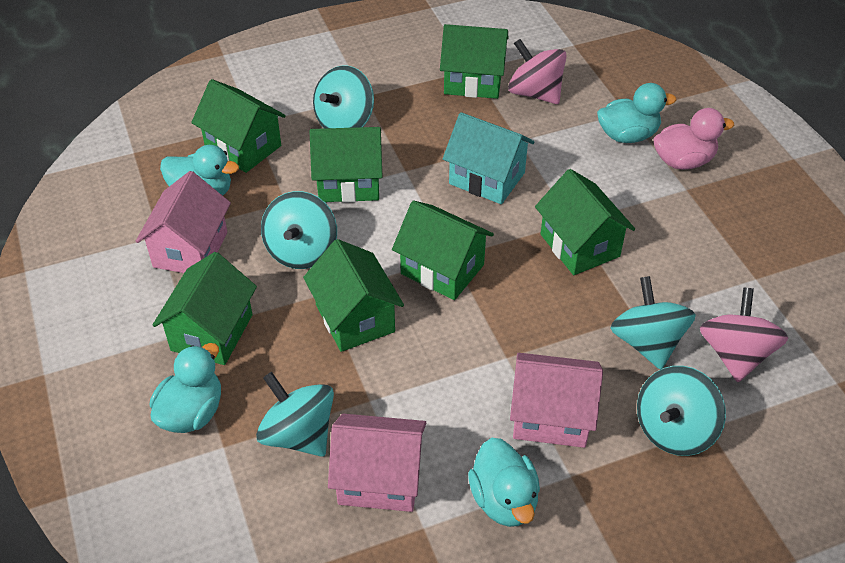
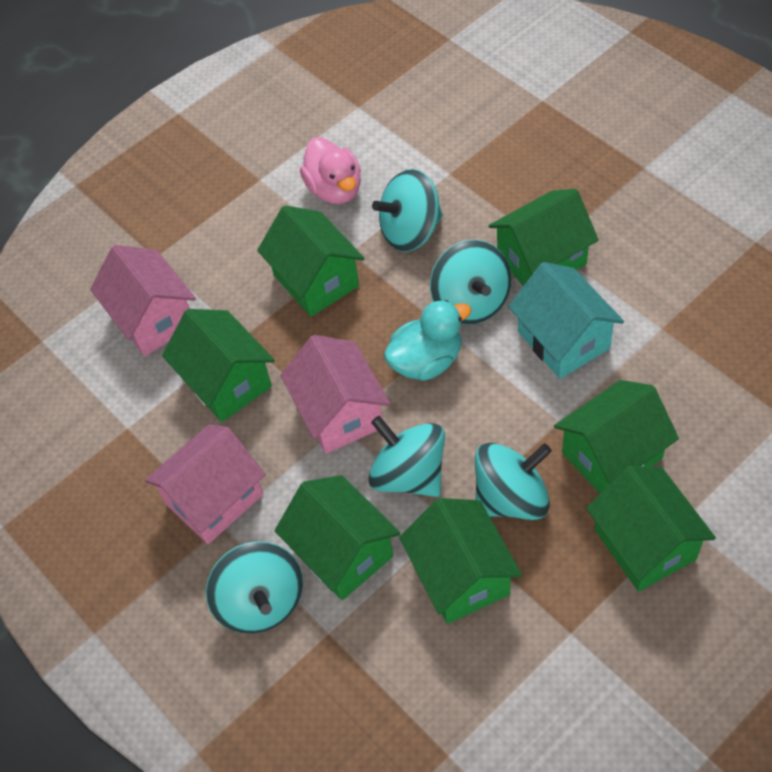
pink spinning top: 2 -> 0
turquoise duck: 4 -> 1

